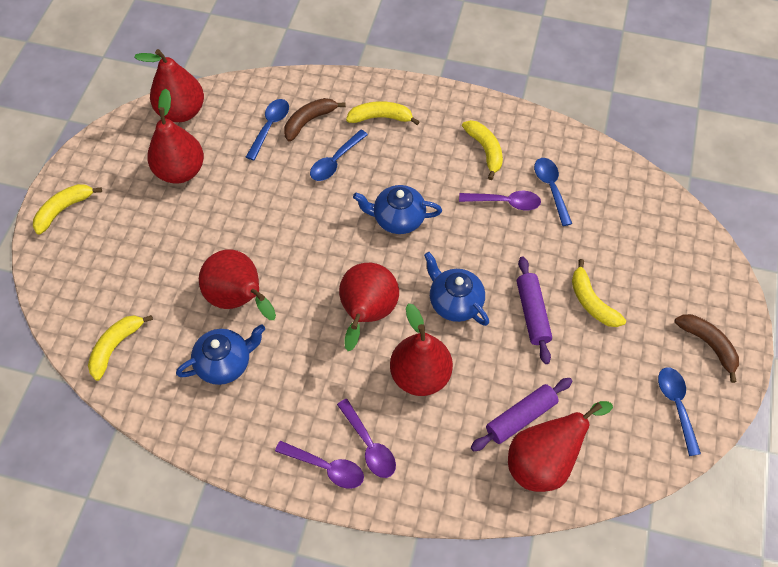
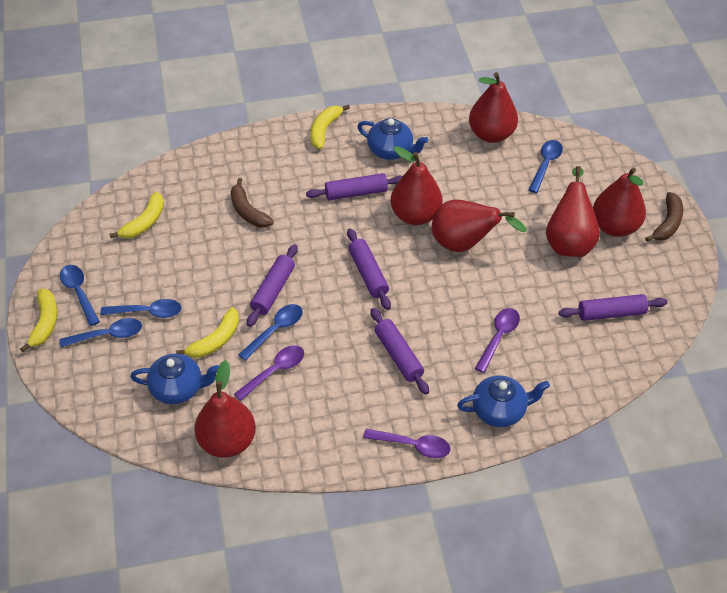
blue spoon: 4 -> 5
purple rolling pin: 2 -> 5
yellow banana: 5 -> 4

